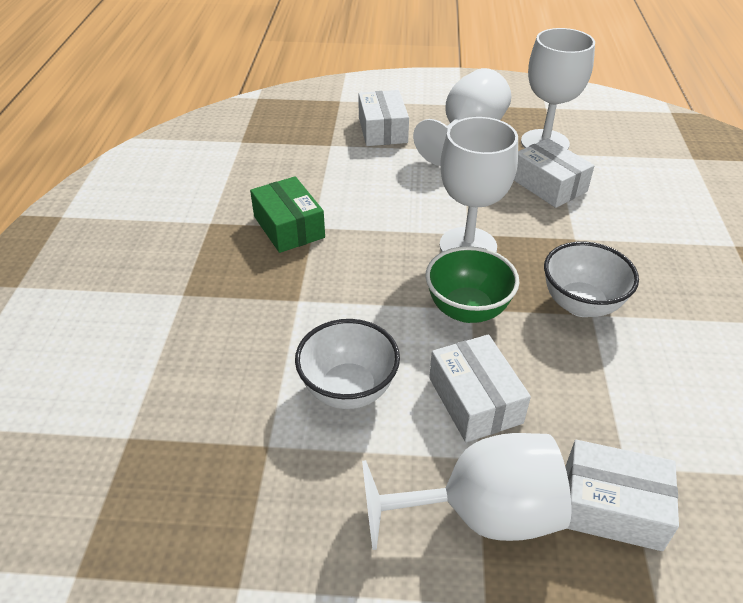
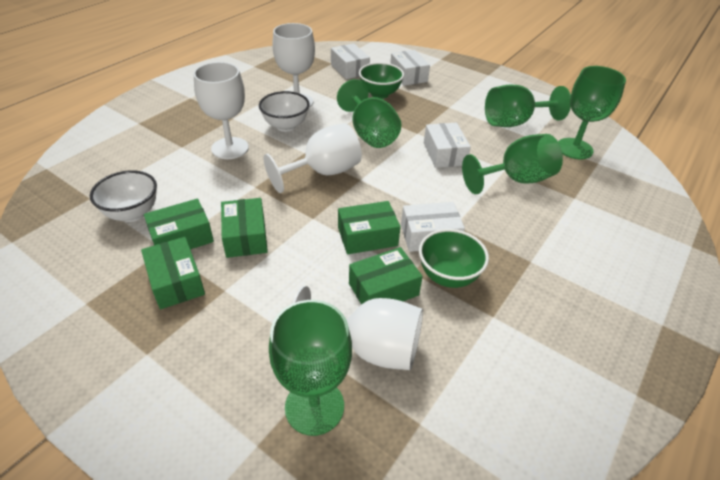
green bowl: 1 -> 2
green box: 1 -> 5
green goblet: 0 -> 5

